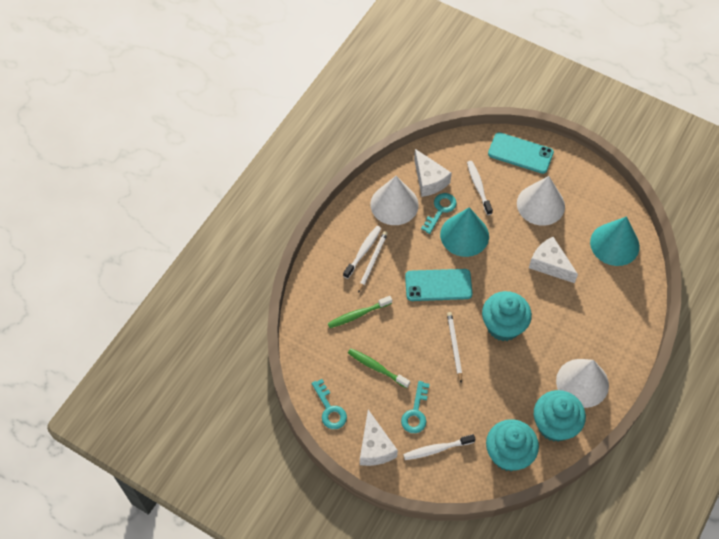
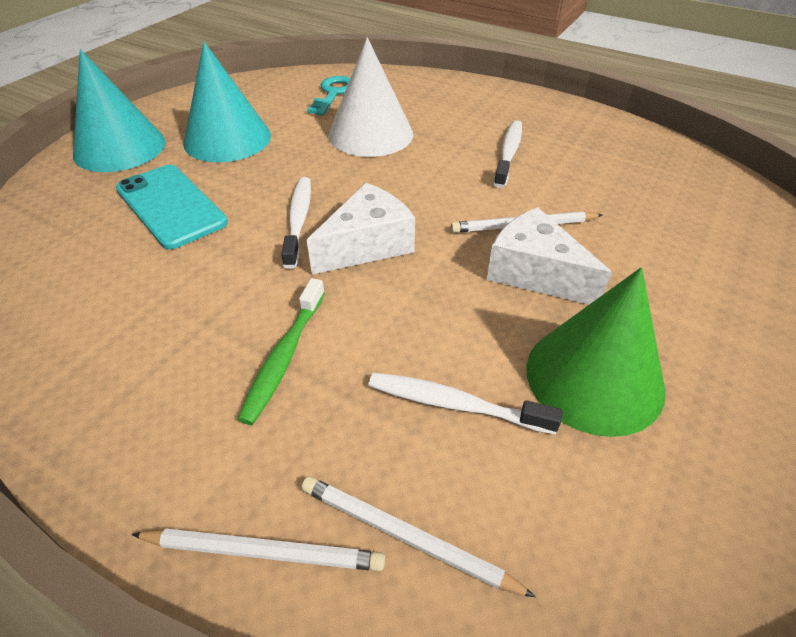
green cone: 0 -> 1
green toothbrush: 2 -> 1
turquoise cupcake: 3 -> 0
turquoise key: 3 -> 1
turquoise phone: 2 -> 1
white cheese: 3 -> 2
white cone: 3 -> 1
white pencil: 2 -> 3

